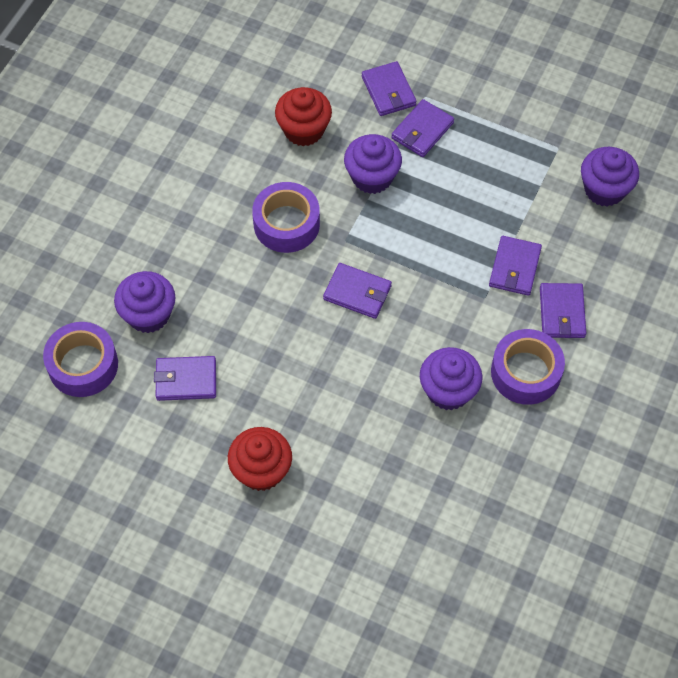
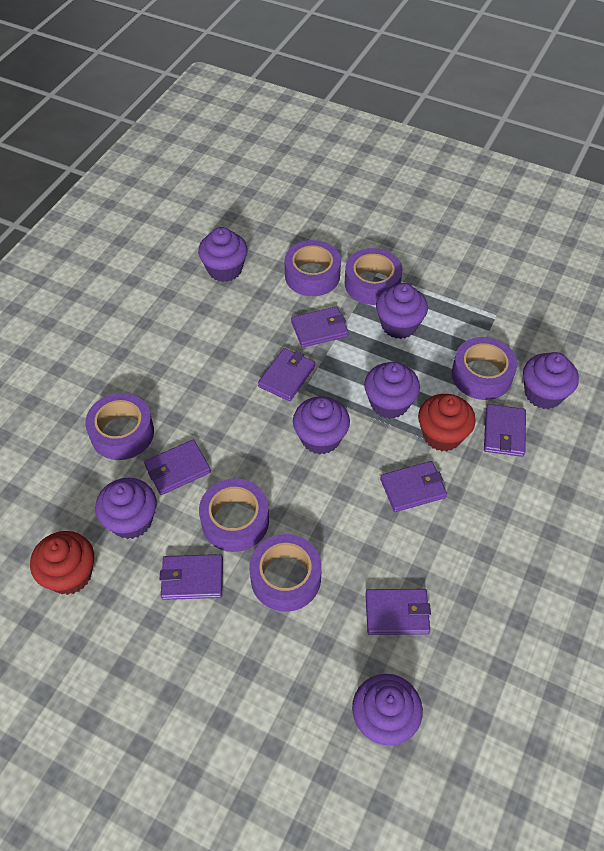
purple cupcake: 4 -> 7
purple tape: 3 -> 6
purple wallet: 6 -> 7

